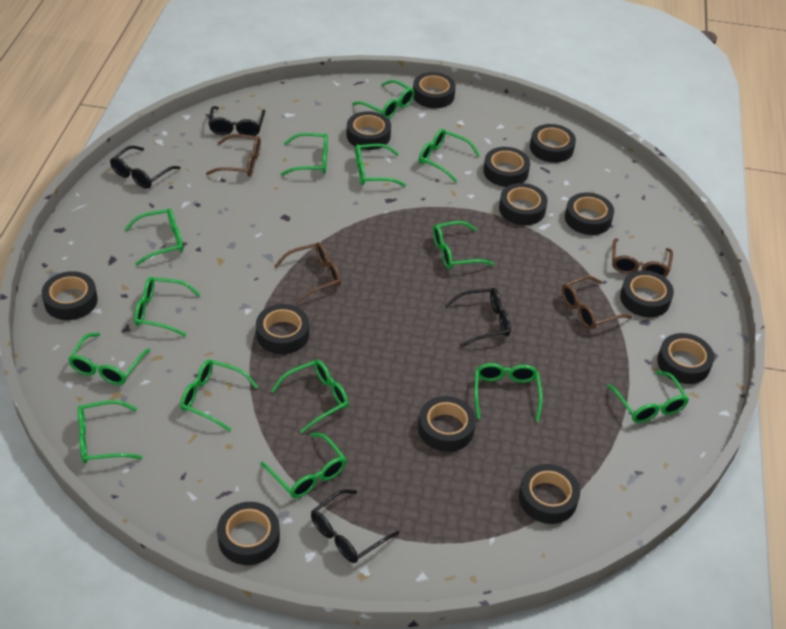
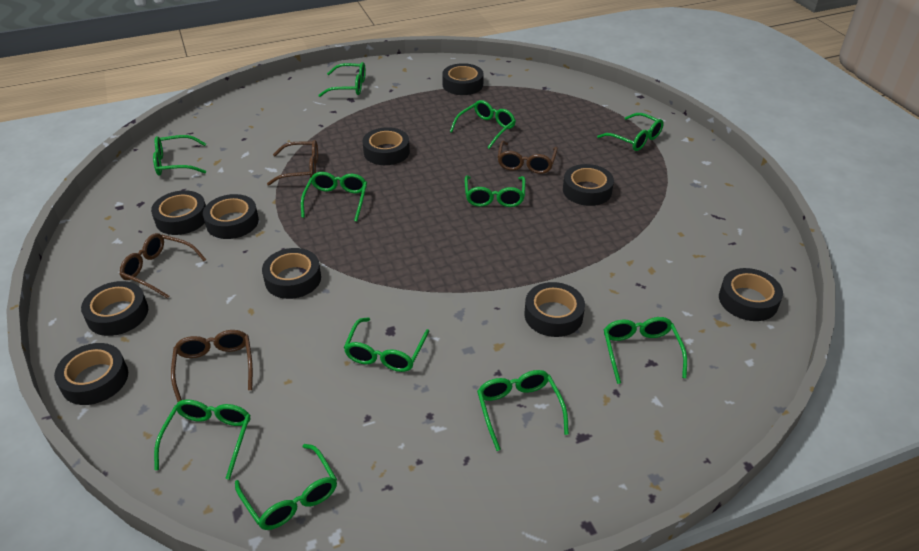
black glasses: 4 -> 0
black tape: 13 -> 10
green glasses: 14 -> 11

